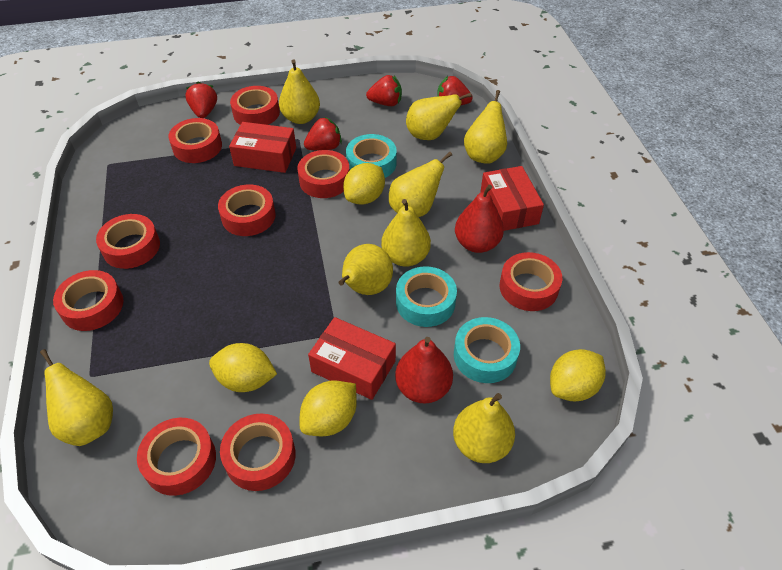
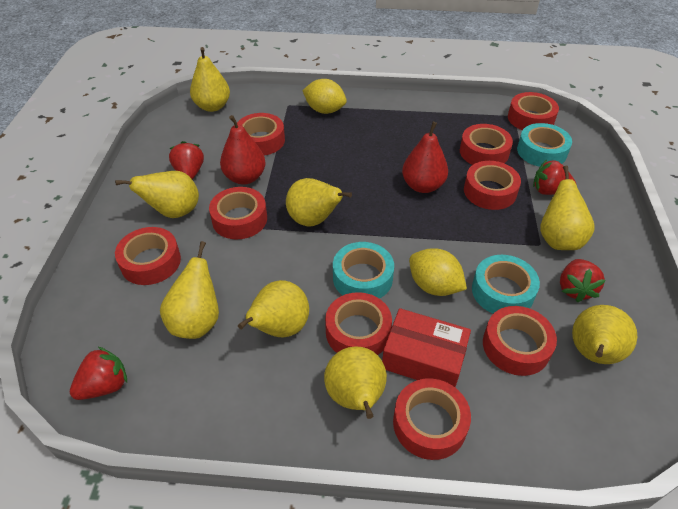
red box: 3 -> 1
yellow lemon: 4 -> 2

